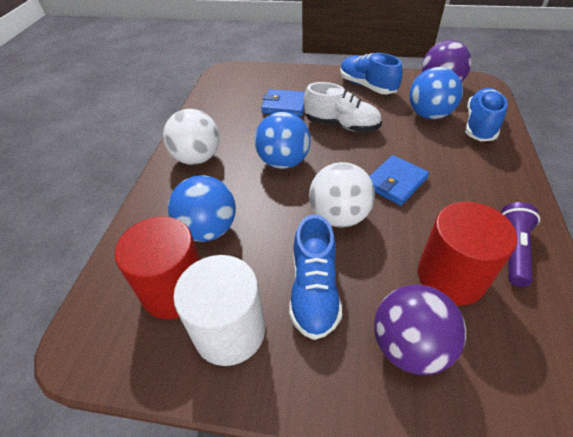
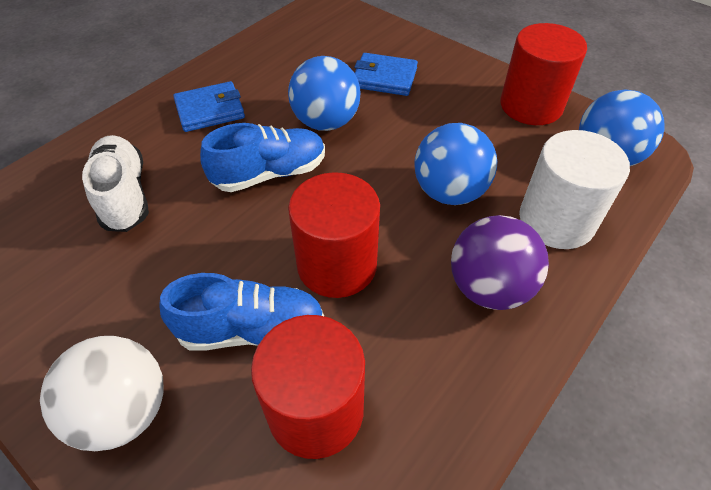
blue shoe: 3 -> 2
purple ball: 2 -> 1
purple flashlight: 1 -> 0
red cylinder: 2 -> 3
white ball: 2 -> 1

